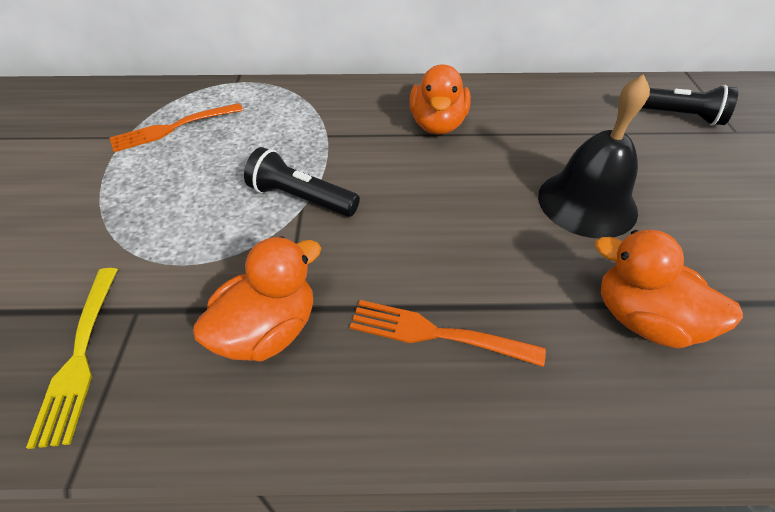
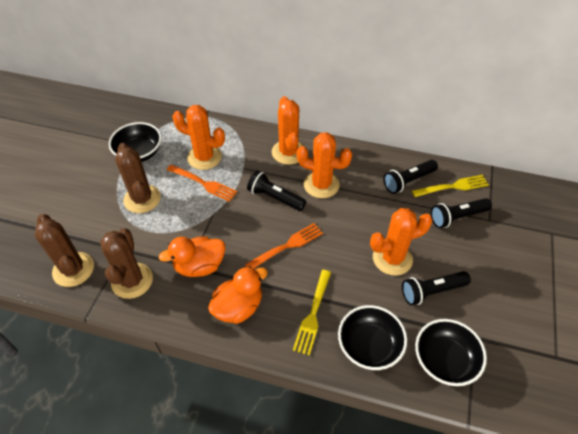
black bell: 1 -> 0
black bowl: 0 -> 3
black flashlight: 2 -> 4
brown cactus: 0 -> 3
orange cactus: 0 -> 4
orange duck: 3 -> 2
yellow fork: 1 -> 2

